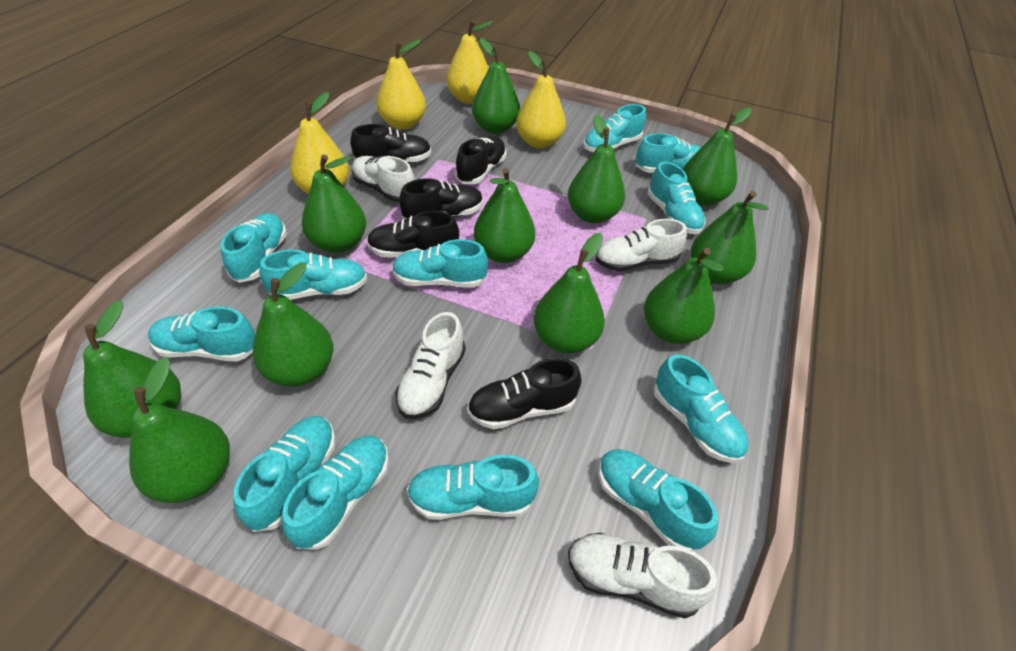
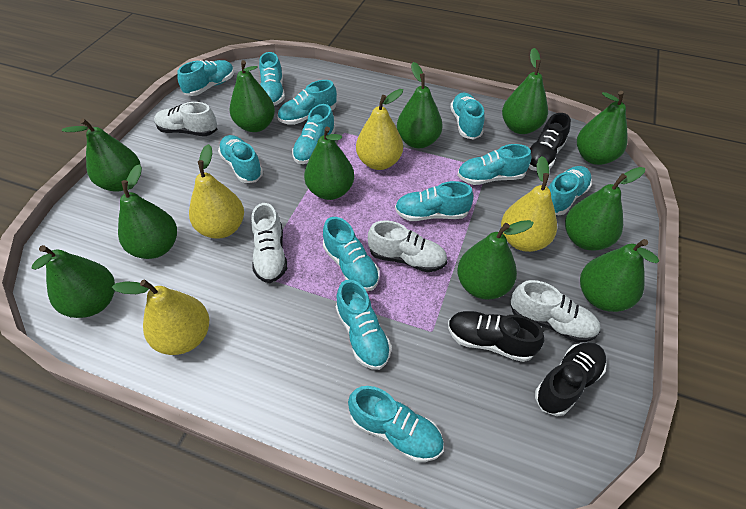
black shoe: 5 -> 3

